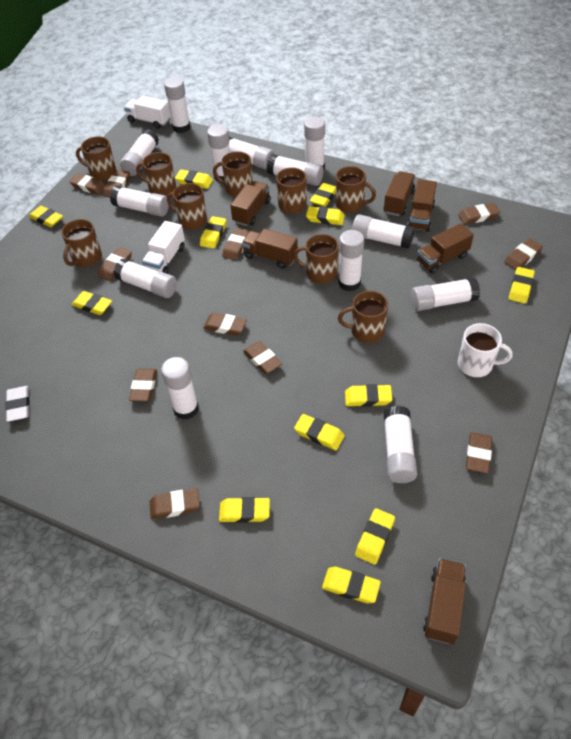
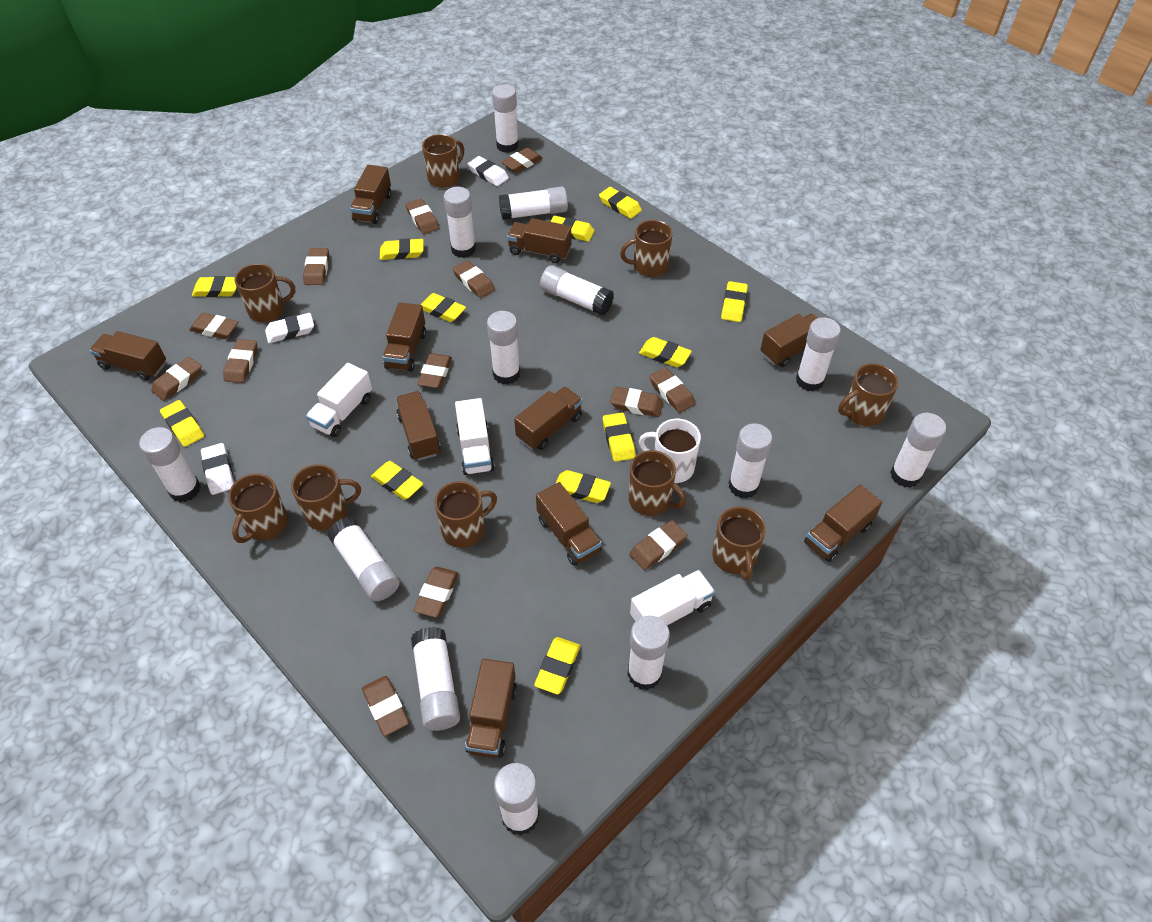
brown eraser: 11 -> 13
brown truck: 6 -> 10
white eraser: 1 -> 3
white truck: 2 -> 3

